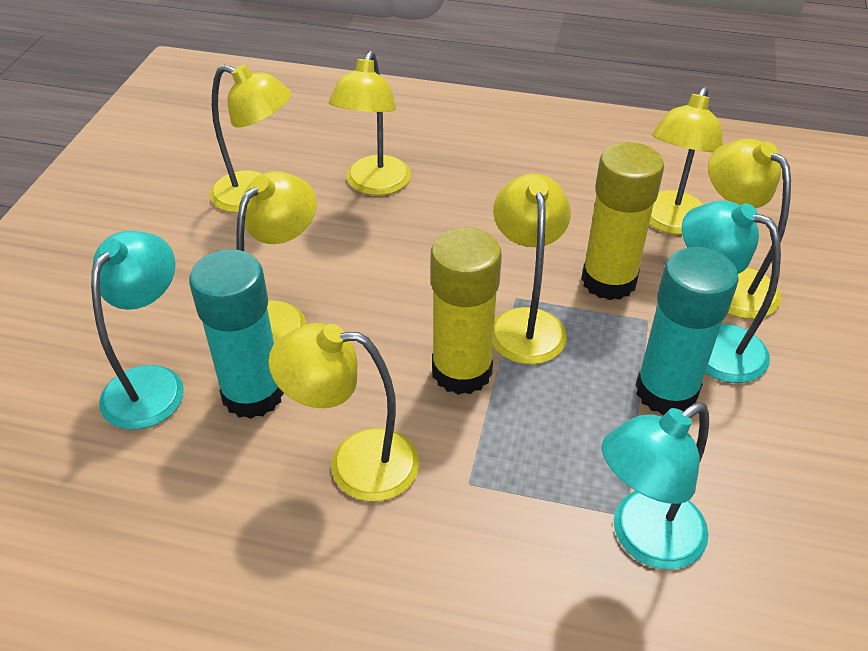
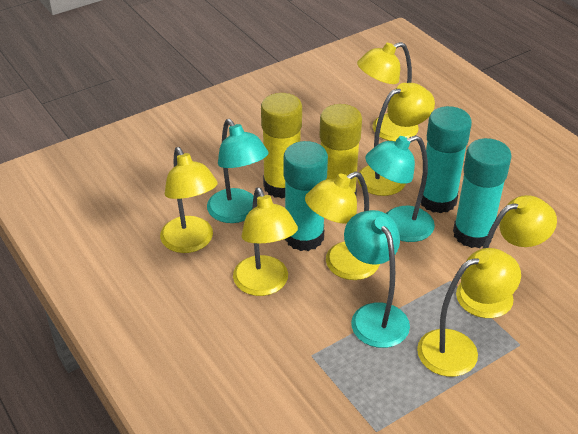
turquoise glue stick: 2 -> 3

